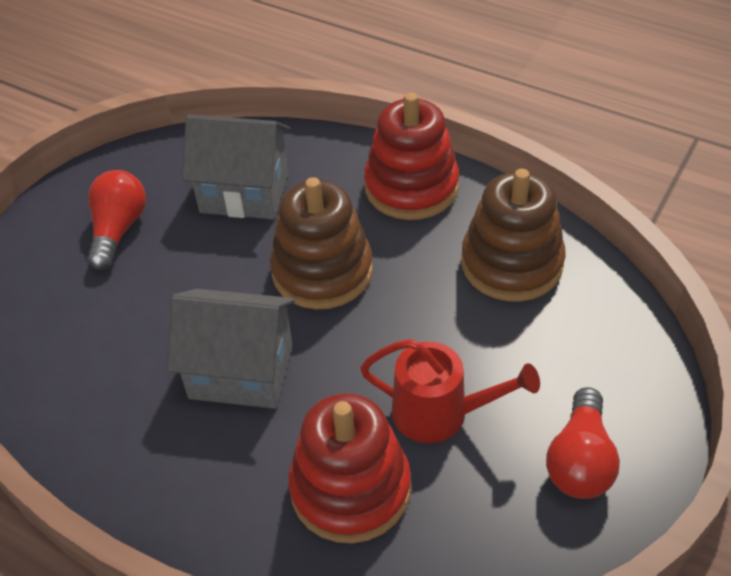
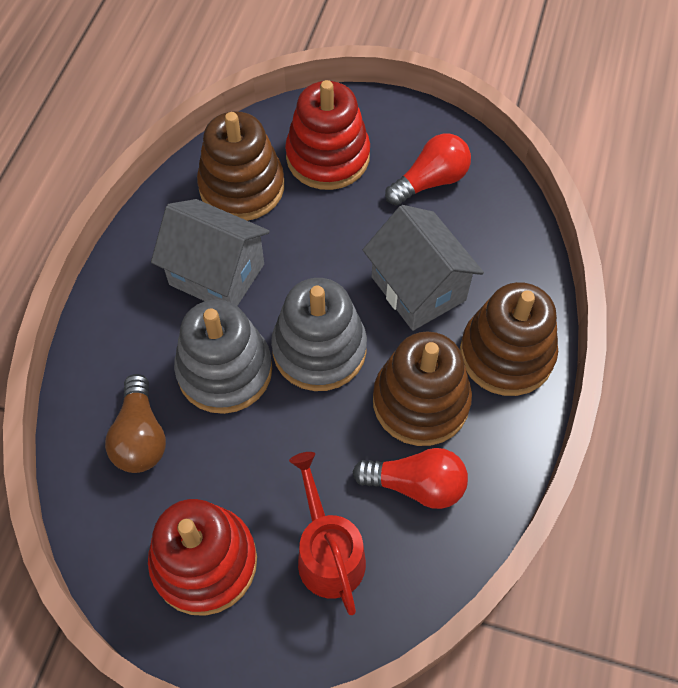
brown light bulb: 0 -> 1
brown stacking toy: 2 -> 3
grey stacking toy: 0 -> 2

